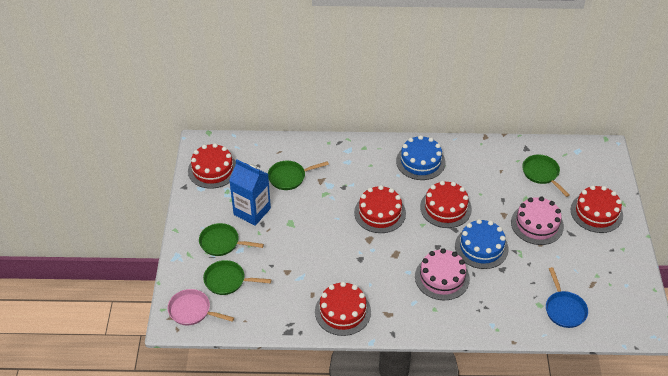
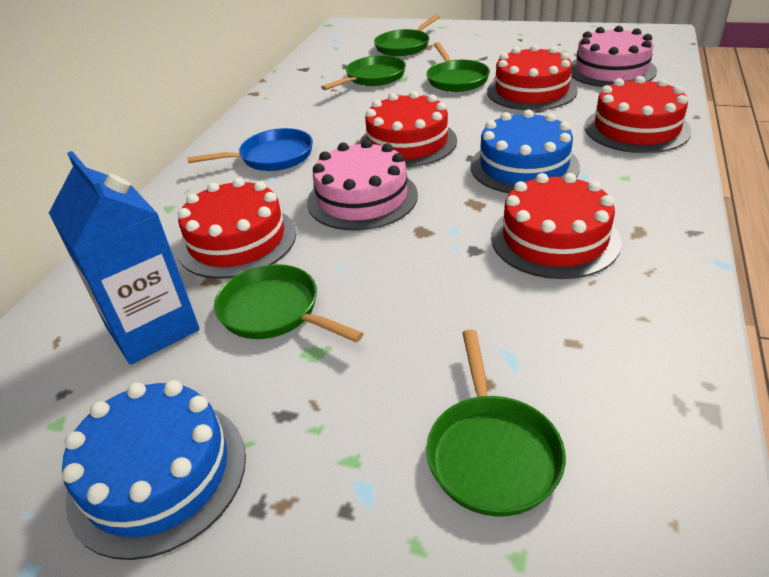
green pan: 4 -> 5
pink pan: 1 -> 0

